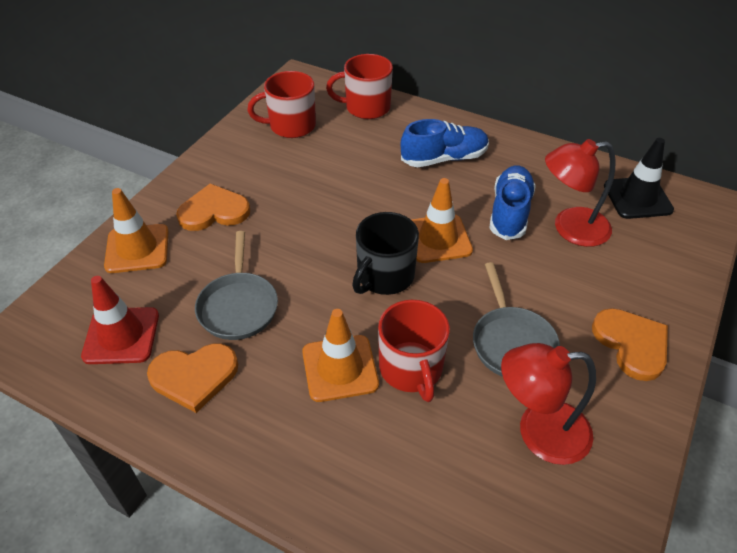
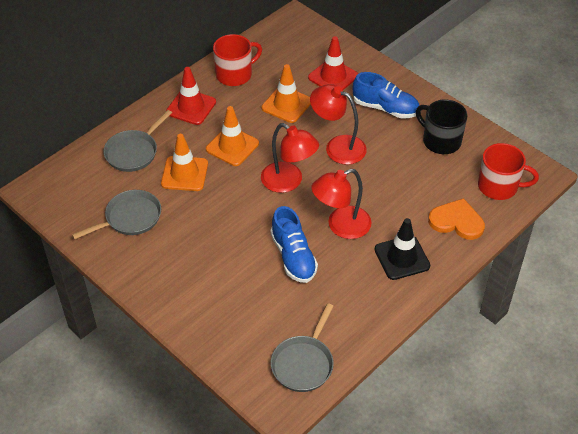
grey pan: 2 -> 3
orange heart: 3 -> 1
red lamp: 2 -> 3
red mug: 3 -> 2
red traffic cone: 1 -> 2

